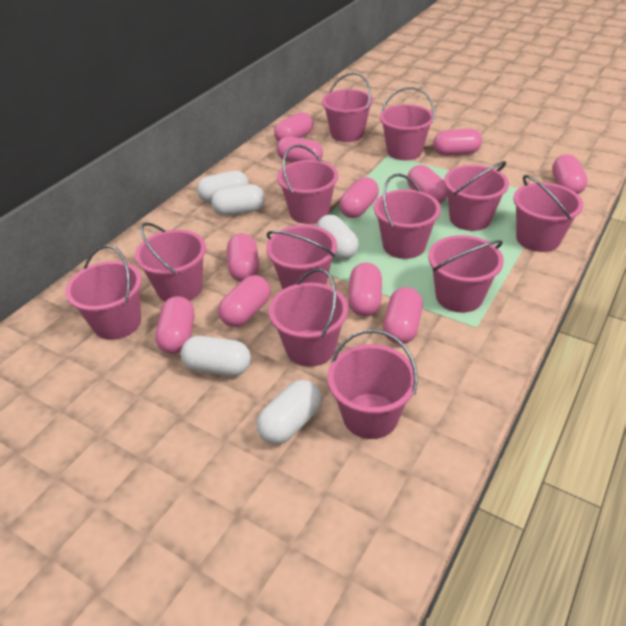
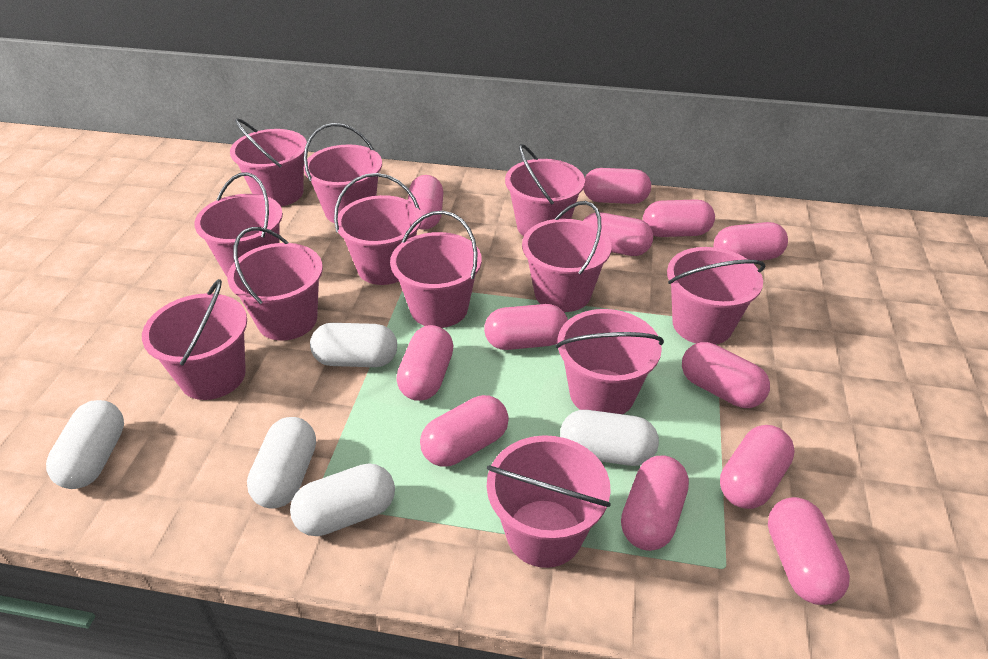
pink capsule: 11 -> 12

